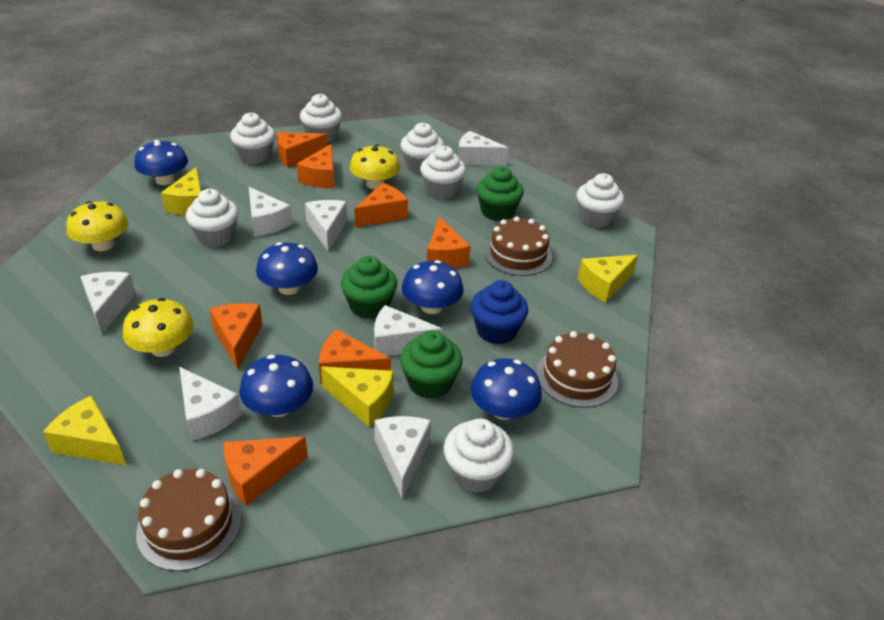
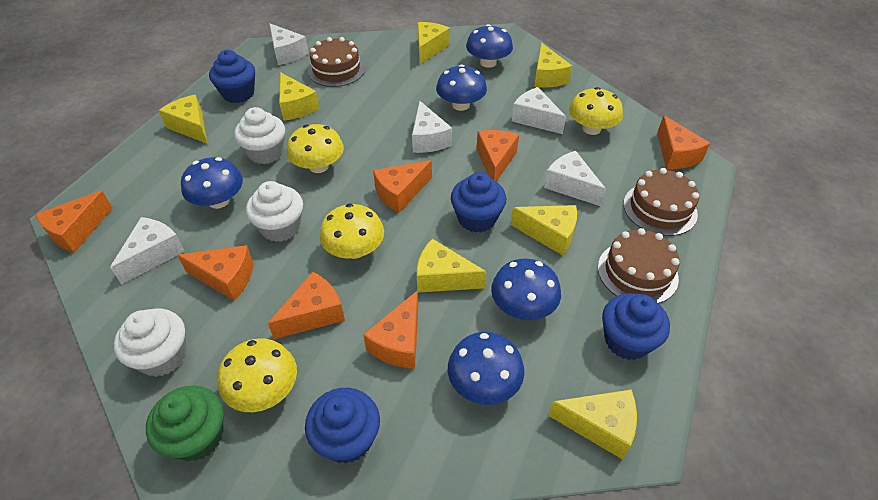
blue cupcake: 1 -> 4
green cupcake: 3 -> 1
white cheese: 7 -> 5
white cupcake: 7 -> 3
yellow cheese: 4 -> 7
yellow mushroom: 3 -> 4

